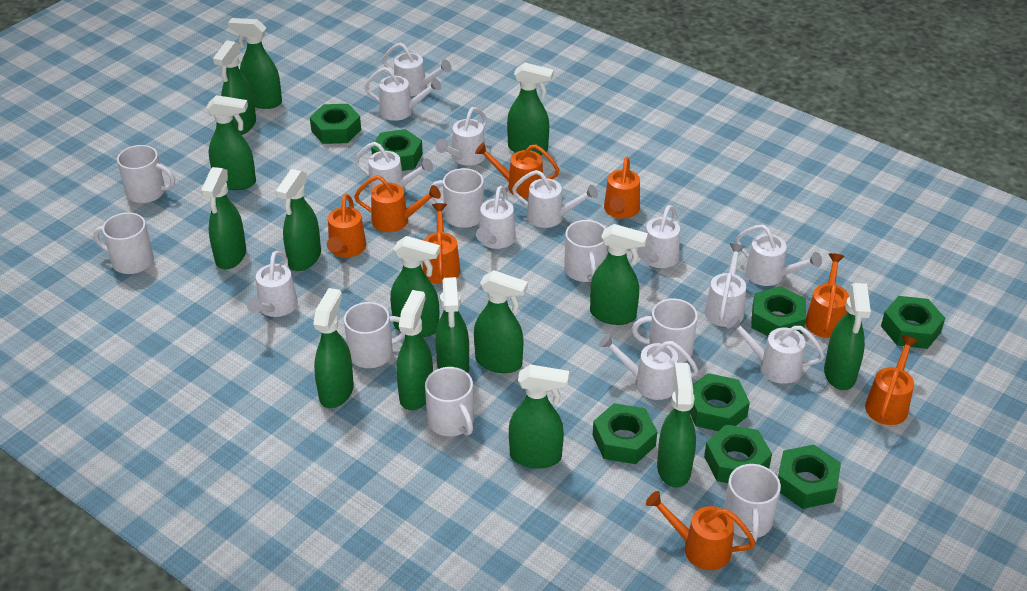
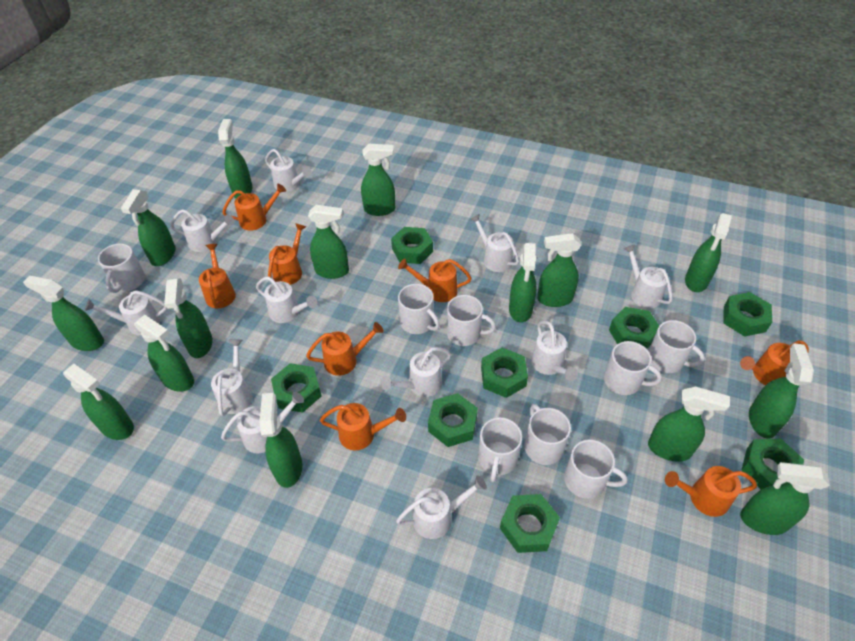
white watering can: 12 -> 11

